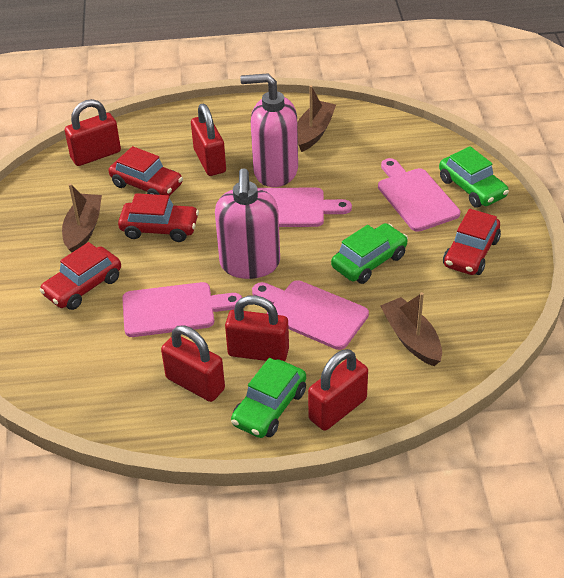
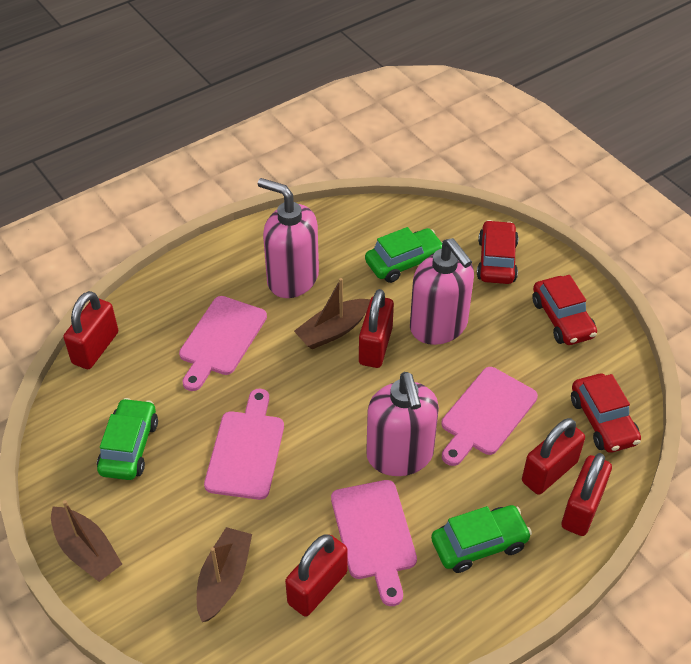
pink soap dispenser: 2 -> 3
red car: 4 -> 3

